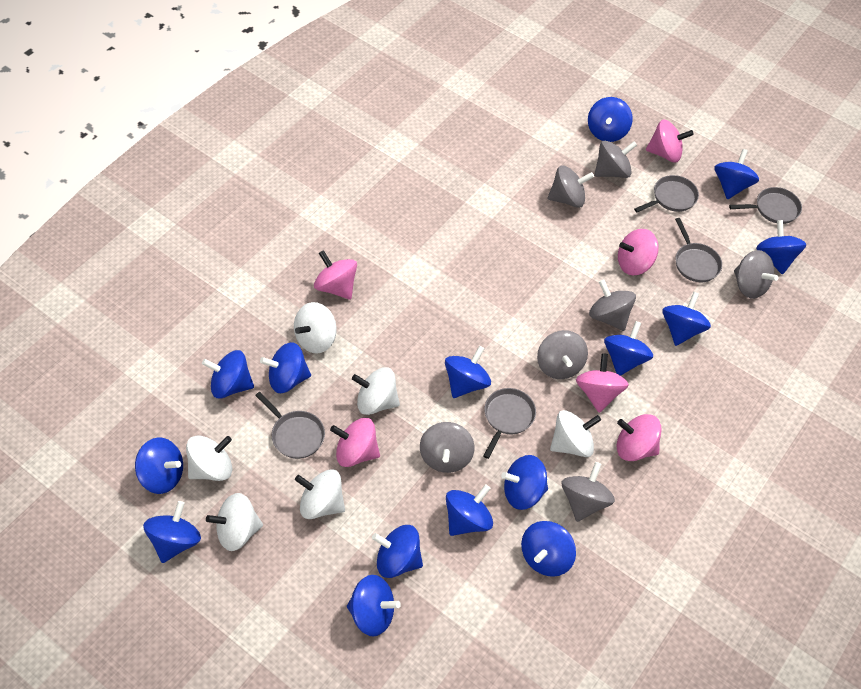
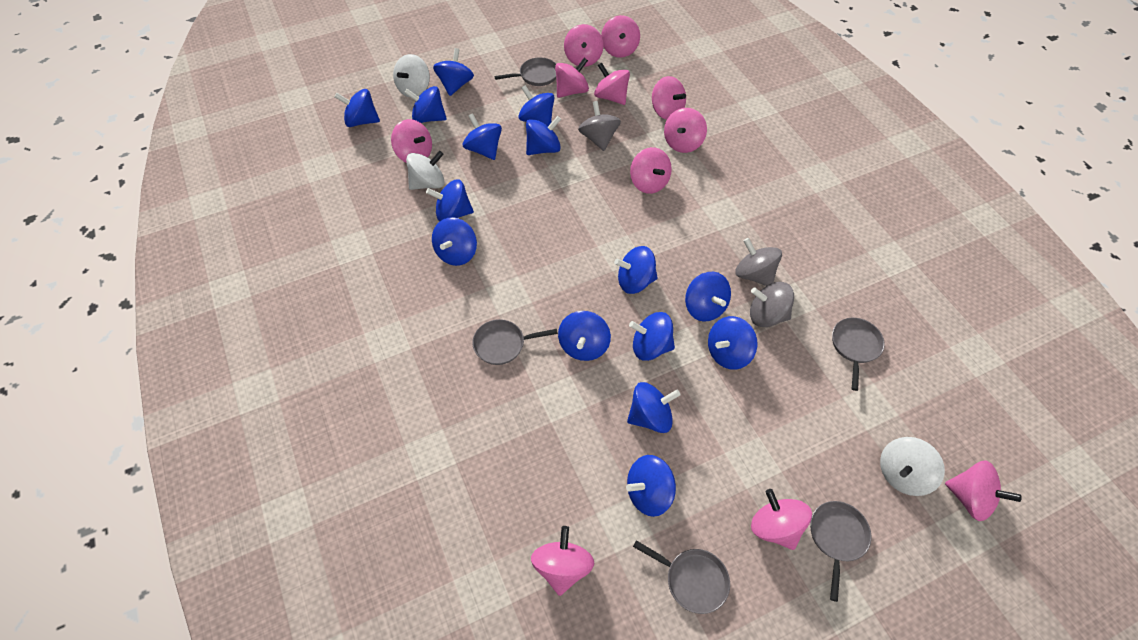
grey spinning top: 7 -> 3
pink spinning top: 6 -> 11
white spinning top: 6 -> 3

